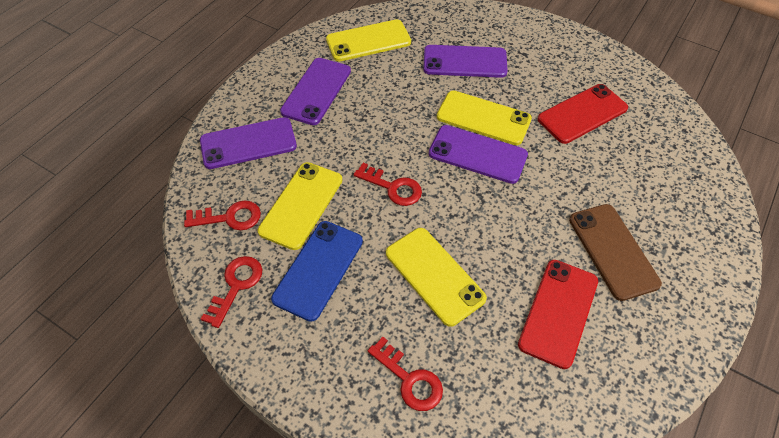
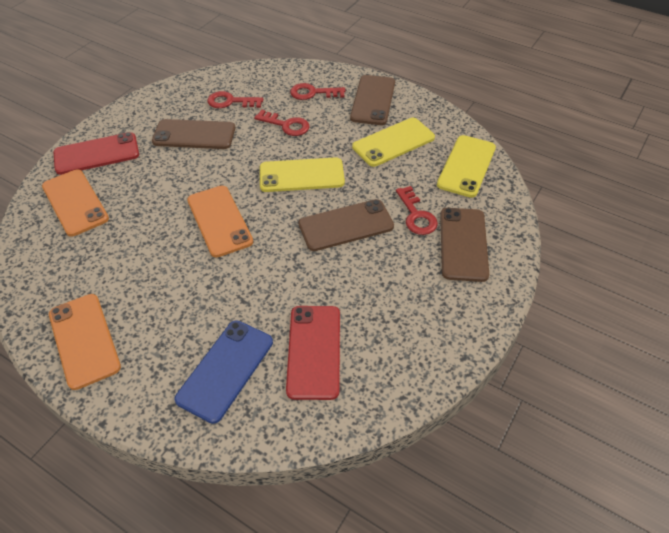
brown phone: 1 -> 4
orange phone: 0 -> 3
purple phone: 4 -> 0
yellow phone: 4 -> 3

